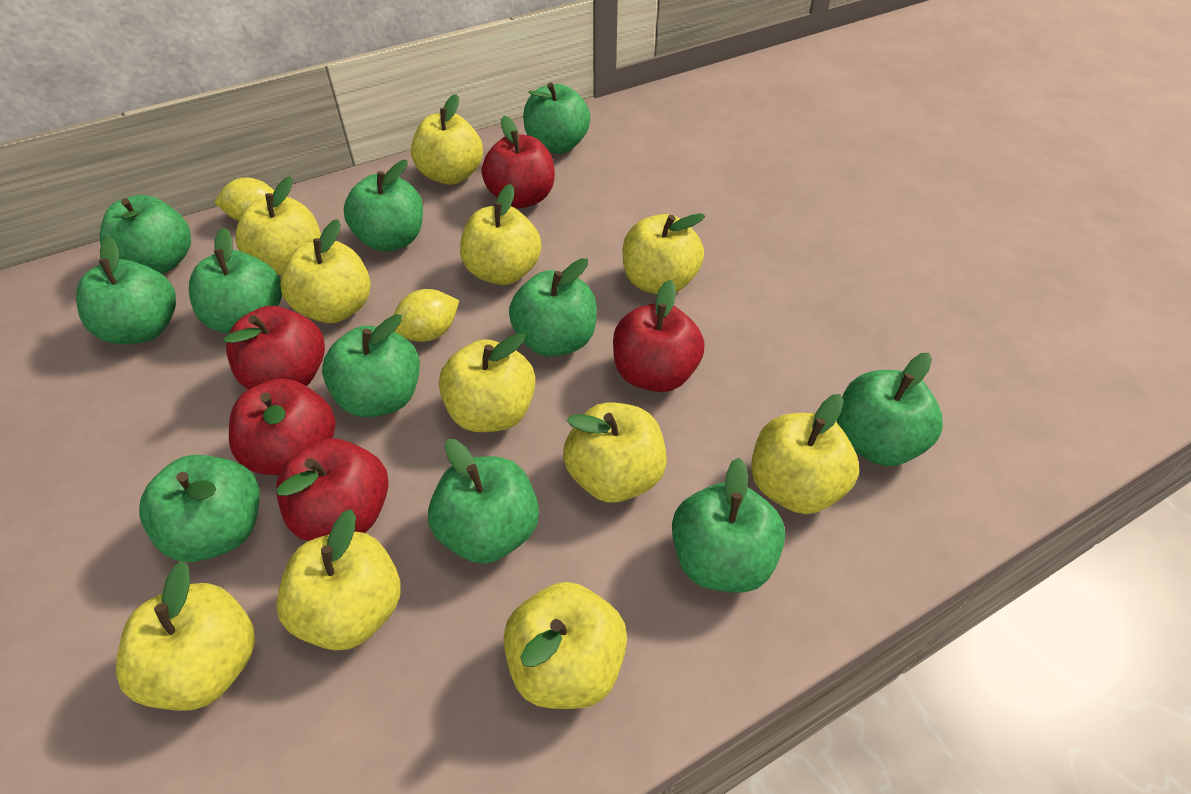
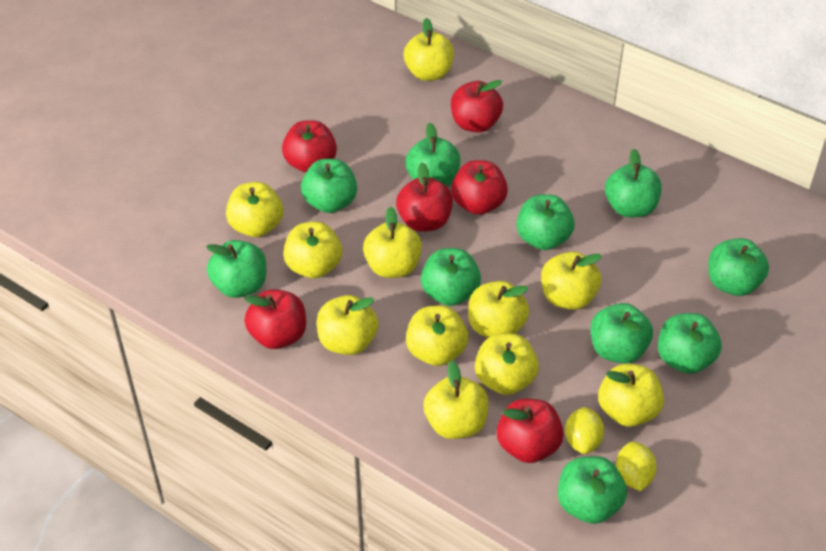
green apple: 11 -> 10
red apple: 5 -> 6

